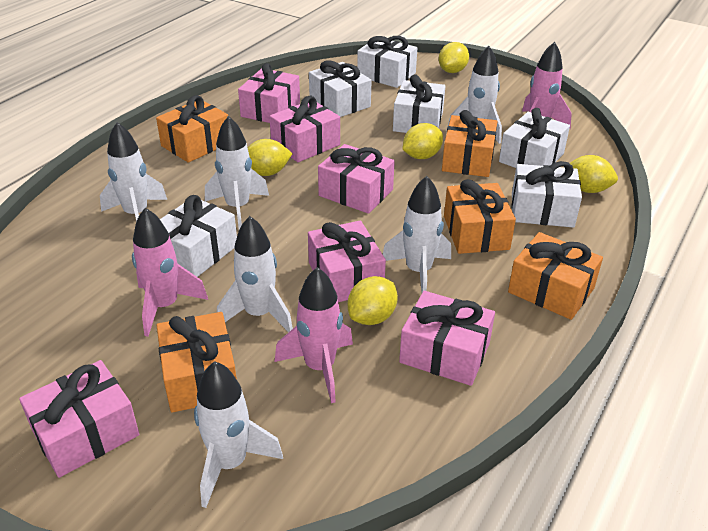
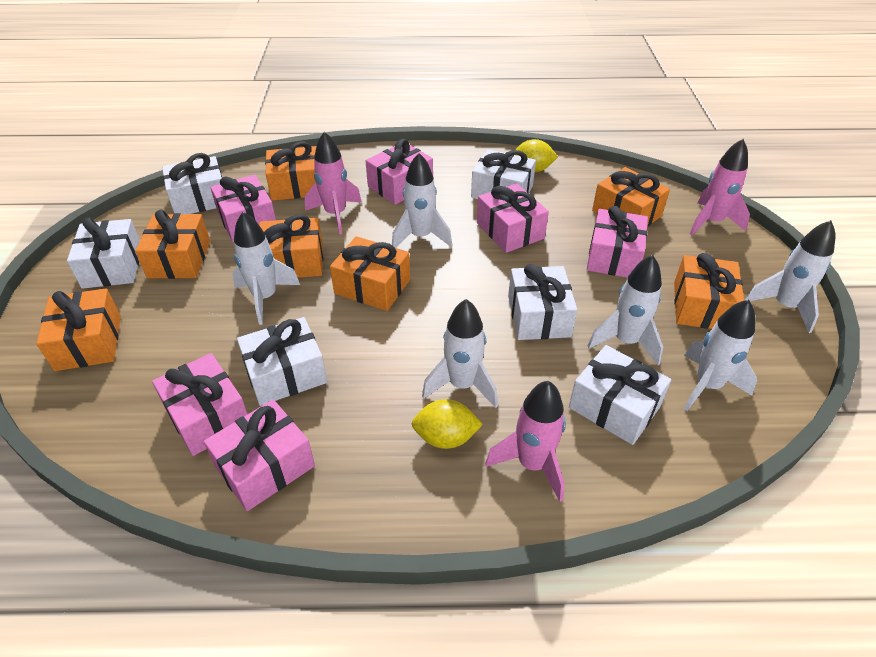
orange gift: 5 -> 7
yellow lemon: 5 -> 2

